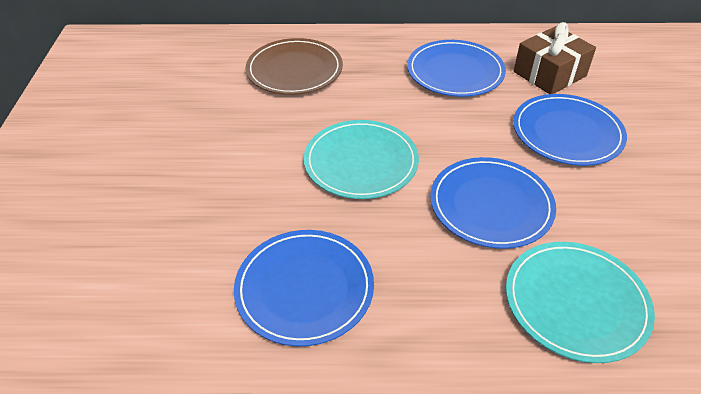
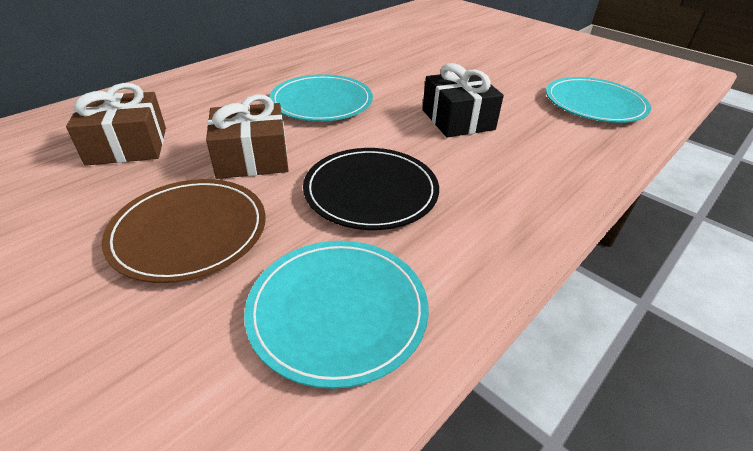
black gift: 0 -> 1
black plate: 0 -> 1
blue plate: 4 -> 0
brown gift: 1 -> 2
turquoise plate: 2 -> 3

